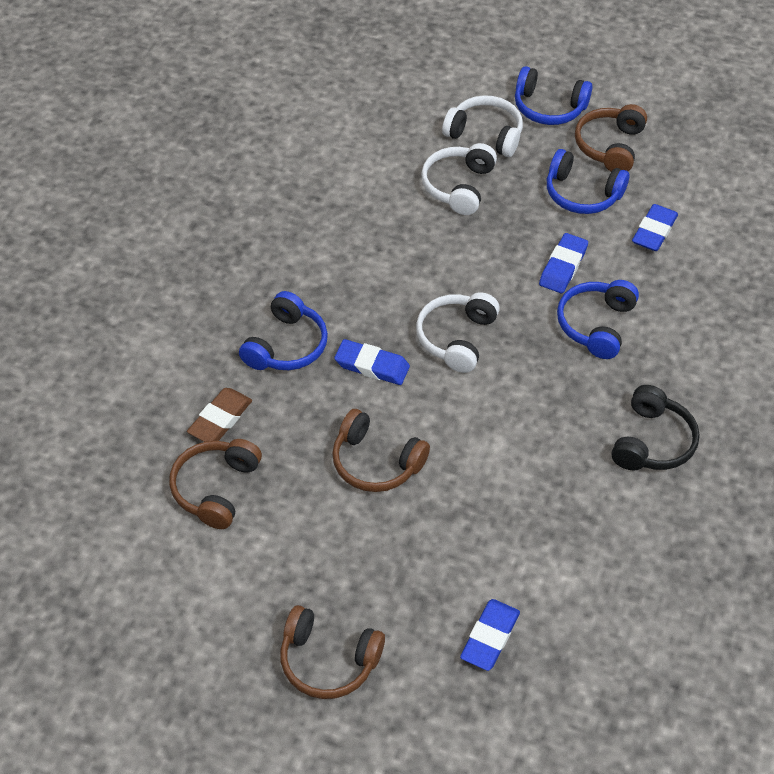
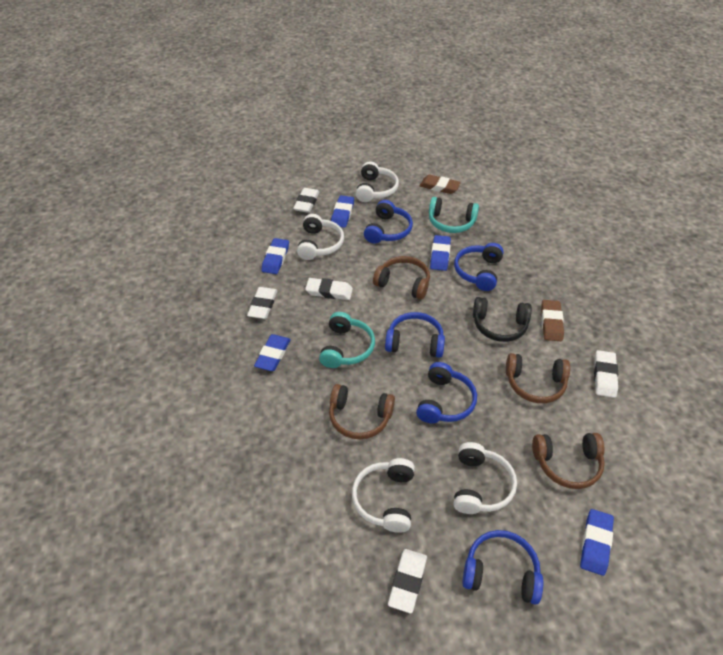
blue eraser: 4 -> 5
blue headphones: 4 -> 5
brown eraser: 1 -> 2
turquoise headphones: 0 -> 2
white eraser: 0 -> 5
white headphones: 3 -> 4

